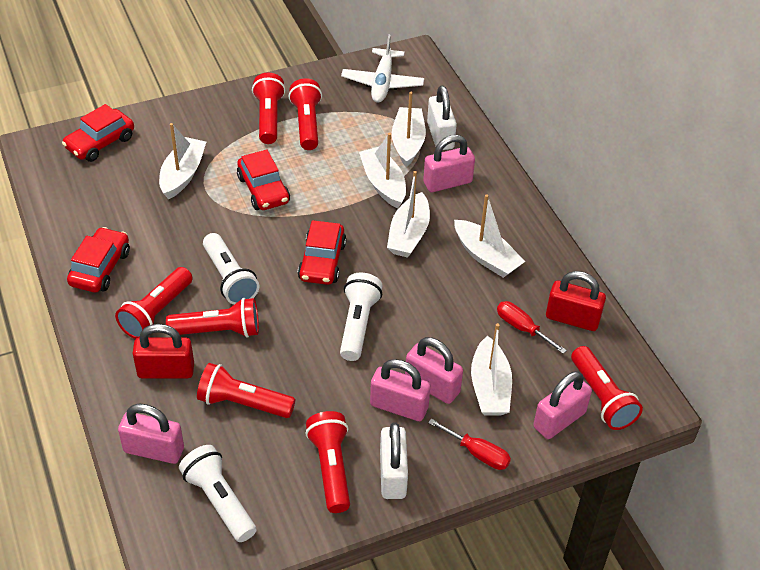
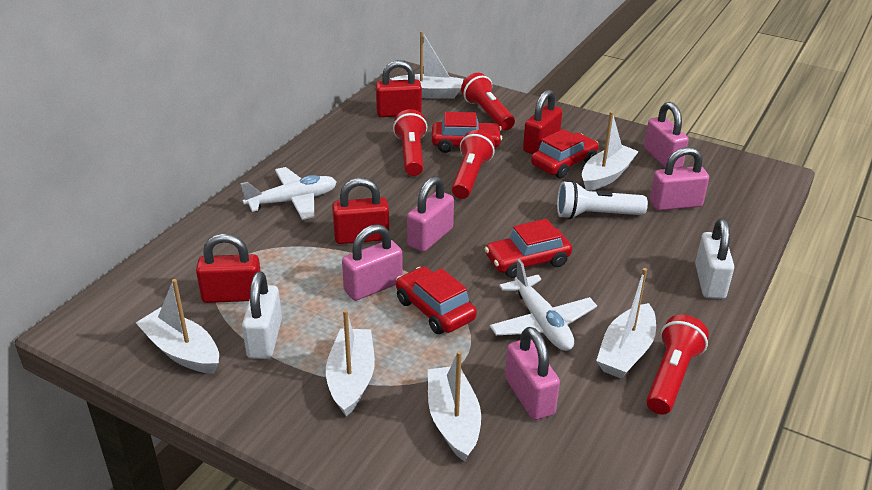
red flashlight: 7 -> 4
red padlock: 2 -> 4
red screwdriver: 2 -> 0
white flashlight: 3 -> 1
white plane: 1 -> 2

